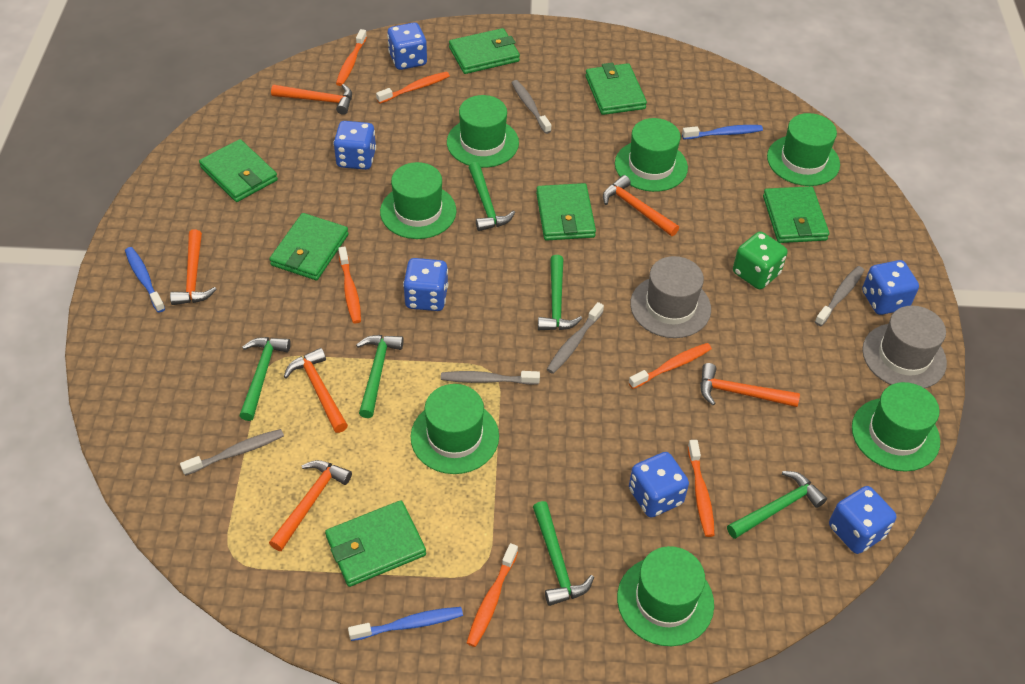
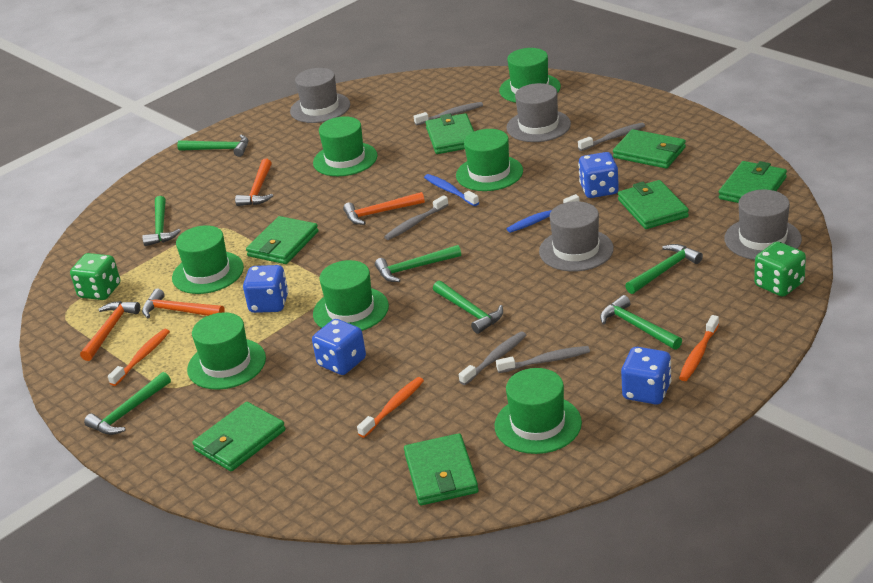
blue dice: 6 -> 4
blue toothbrush: 3 -> 2
green dice: 1 -> 2
green hammer: 6 -> 7
grey hat: 2 -> 4
orange hammer: 6 -> 4
orange toothbrush: 6 -> 3

